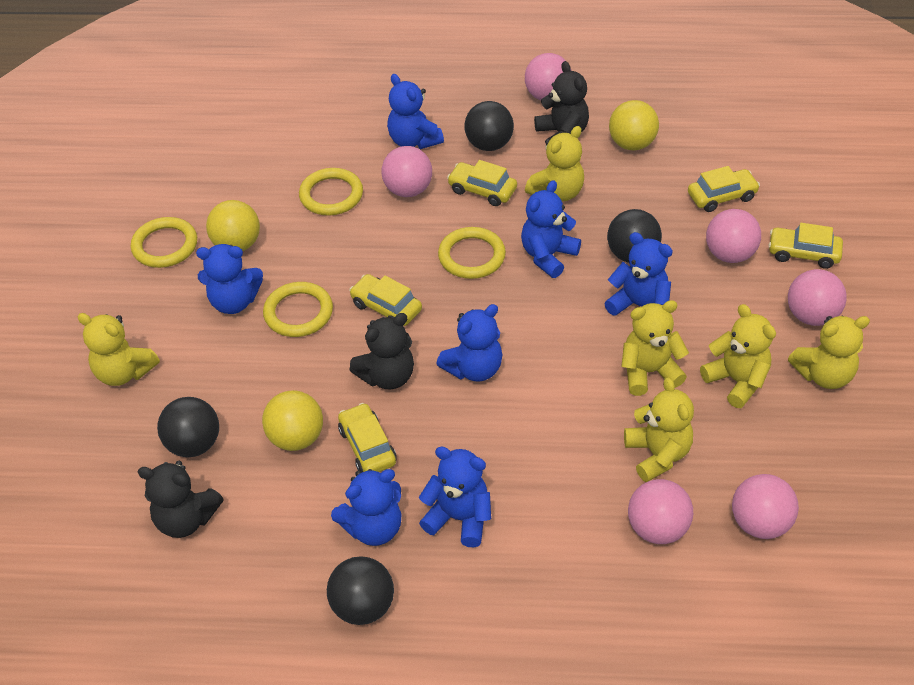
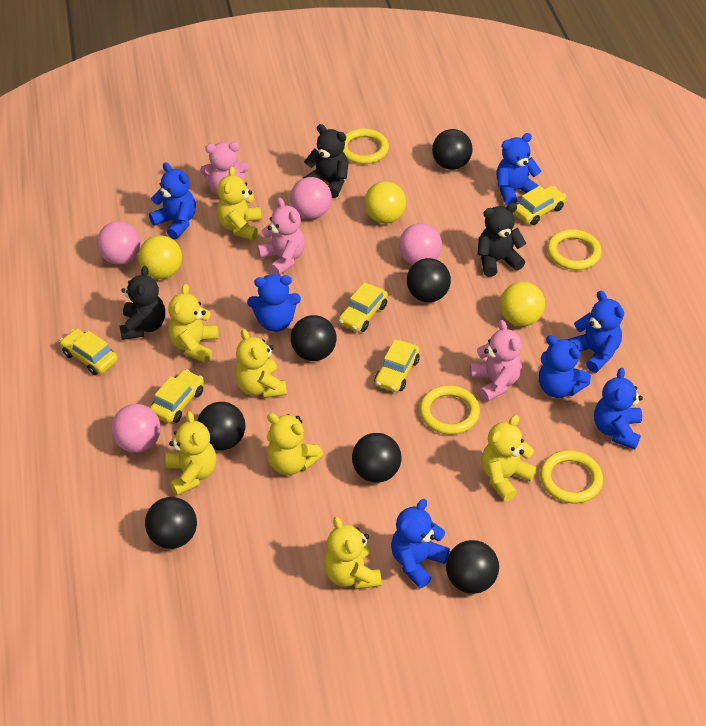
black ball: 4 -> 7
pink ball: 6 -> 4
pink teddy bear: 0 -> 3
yellow teddy bear: 6 -> 7

